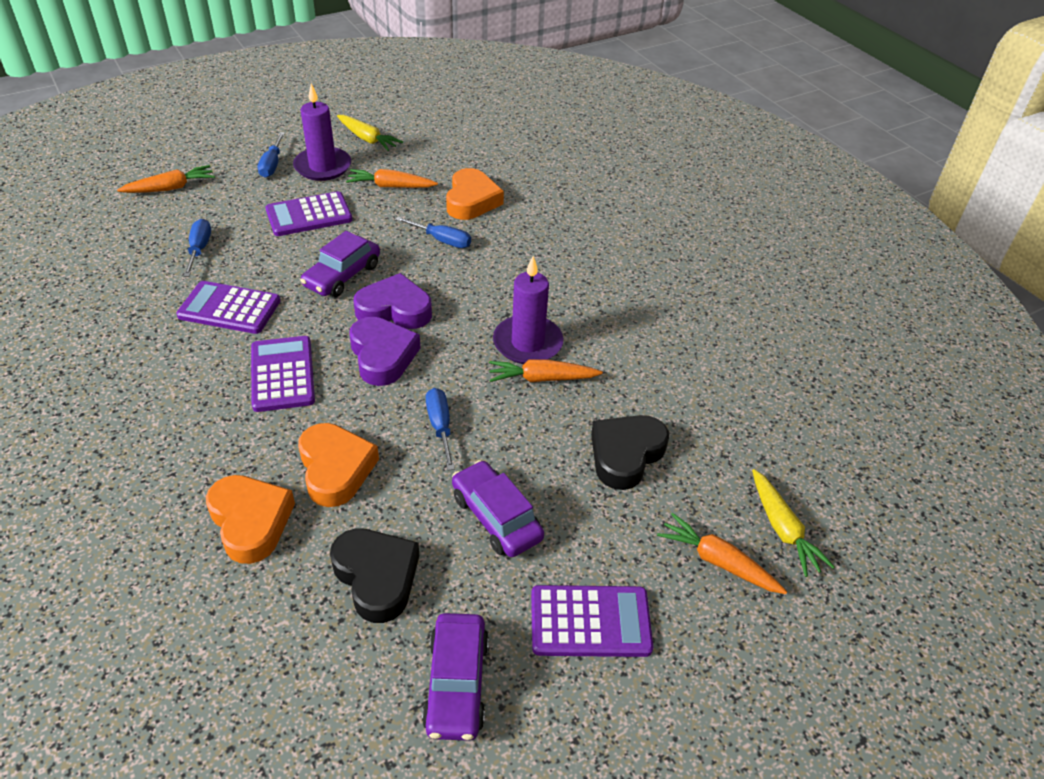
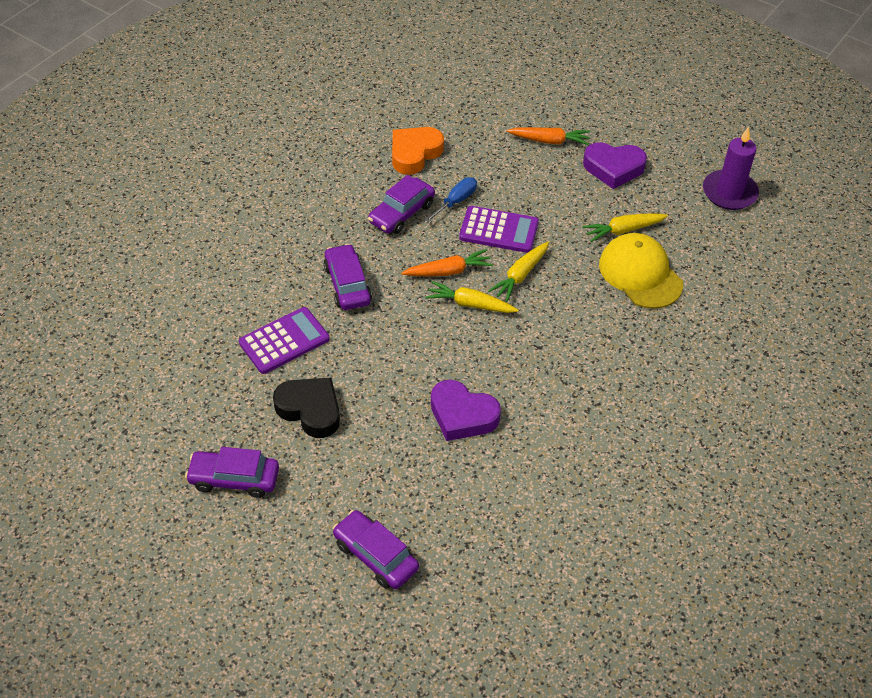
black heart: 2 -> 1
blue screwdriver: 4 -> 1
orange carrot: 4 -> 2
orange heart: 3 -> 1
purple calculator: 4 -> 2
purple candle: 2 -> 1
purple car: 3 -> 4
yellow cap: 0 -> 1
yellow carrot: 2 -> 3

